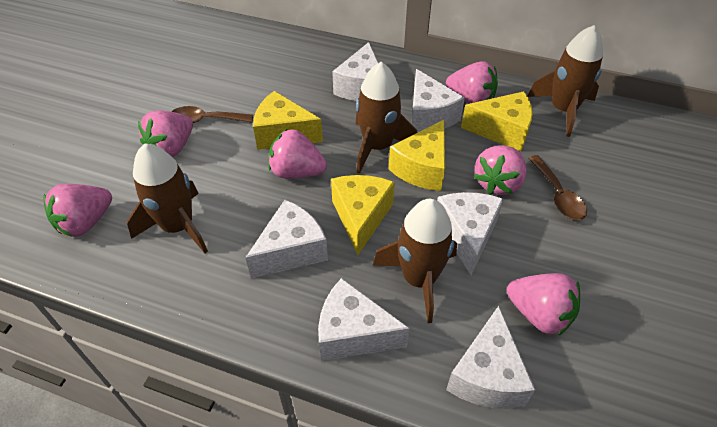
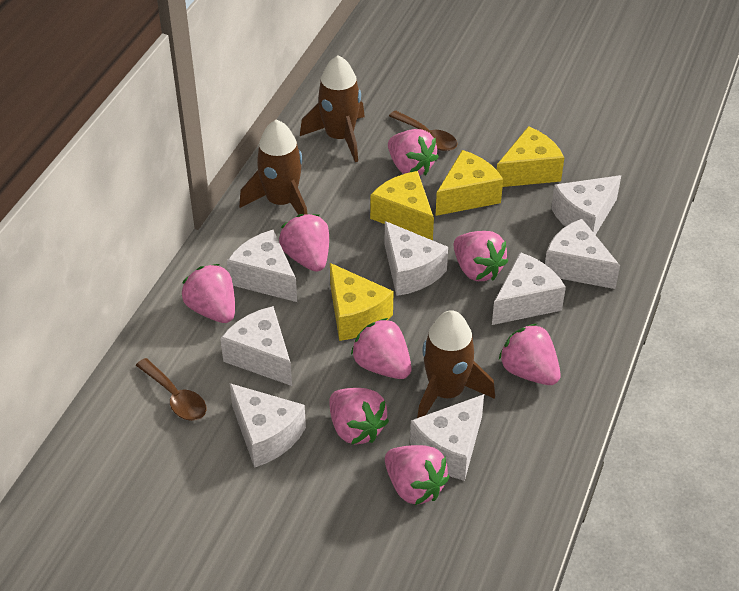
brown rocket: 4 -> 3
pink strawberry: 6 -> 8
white cheese: 6 -> 8

